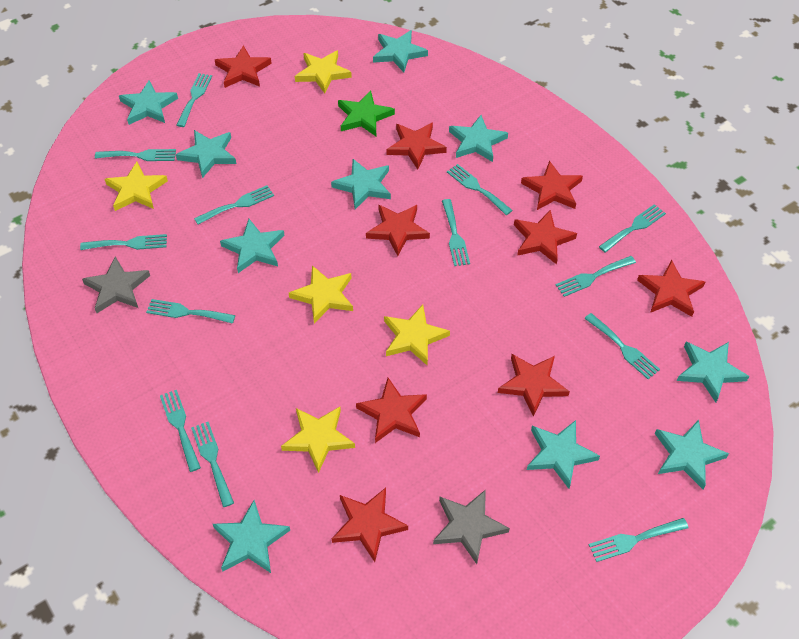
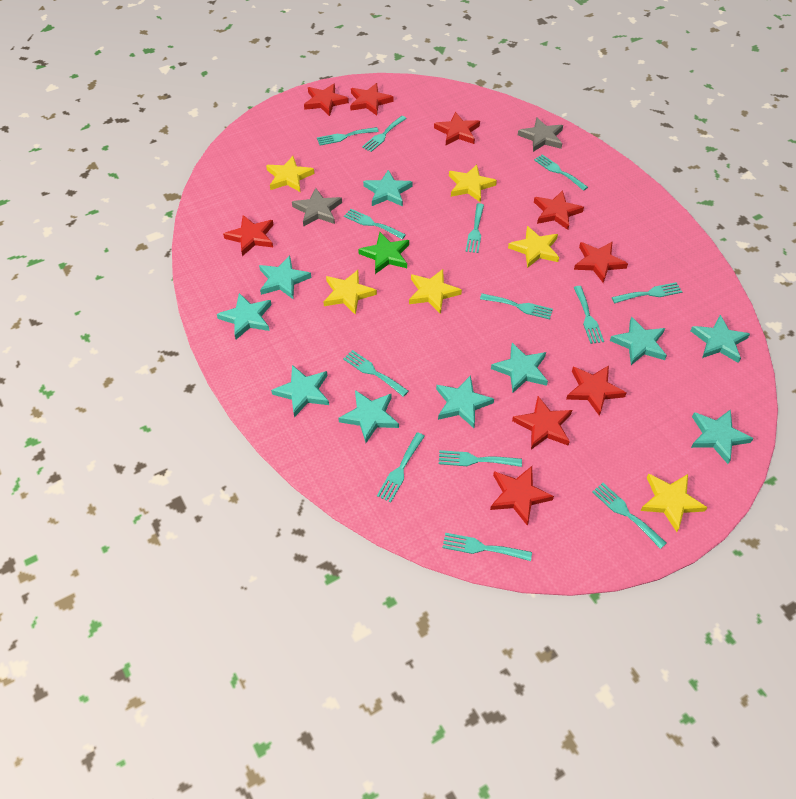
yellow star: 5 -> 6

